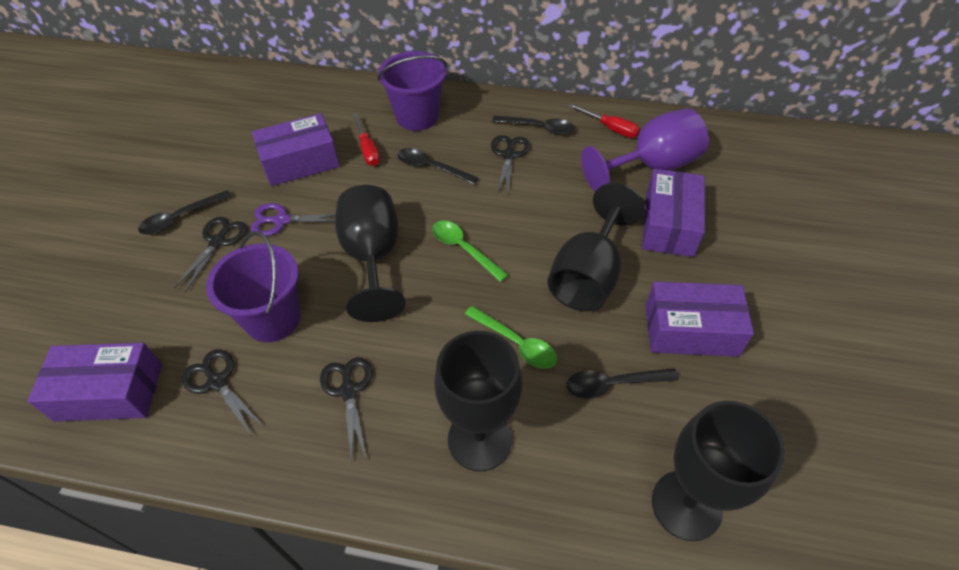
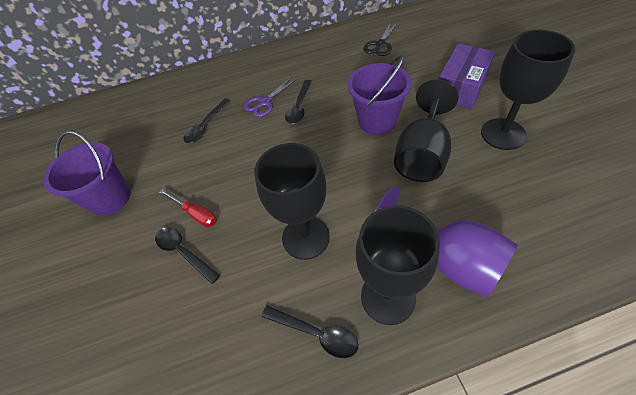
black scissors: 4 -> 1
green spoon: 2 -> 0
purple box: 4 -> 1
red screwdriver: 2 -> 1

